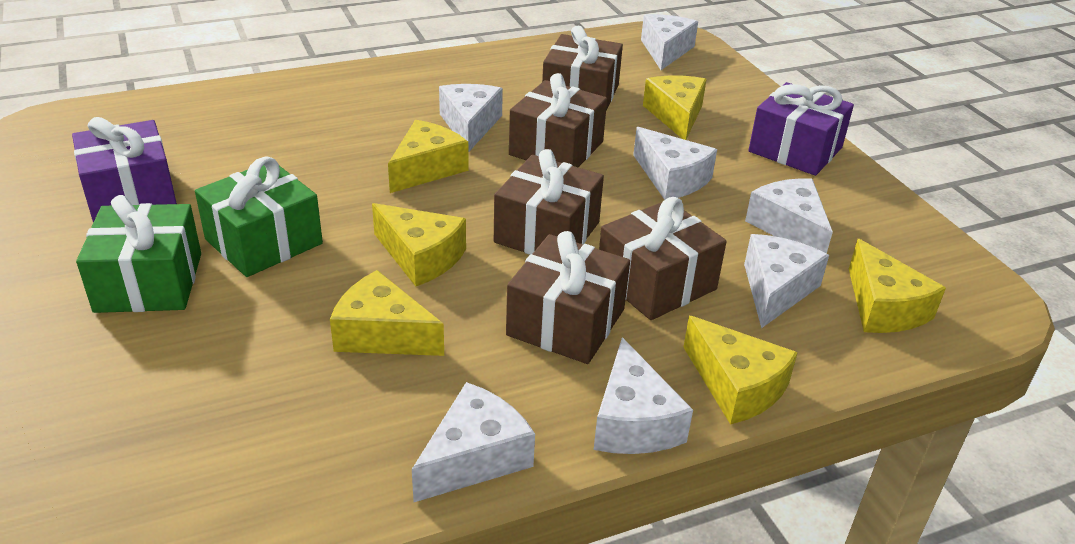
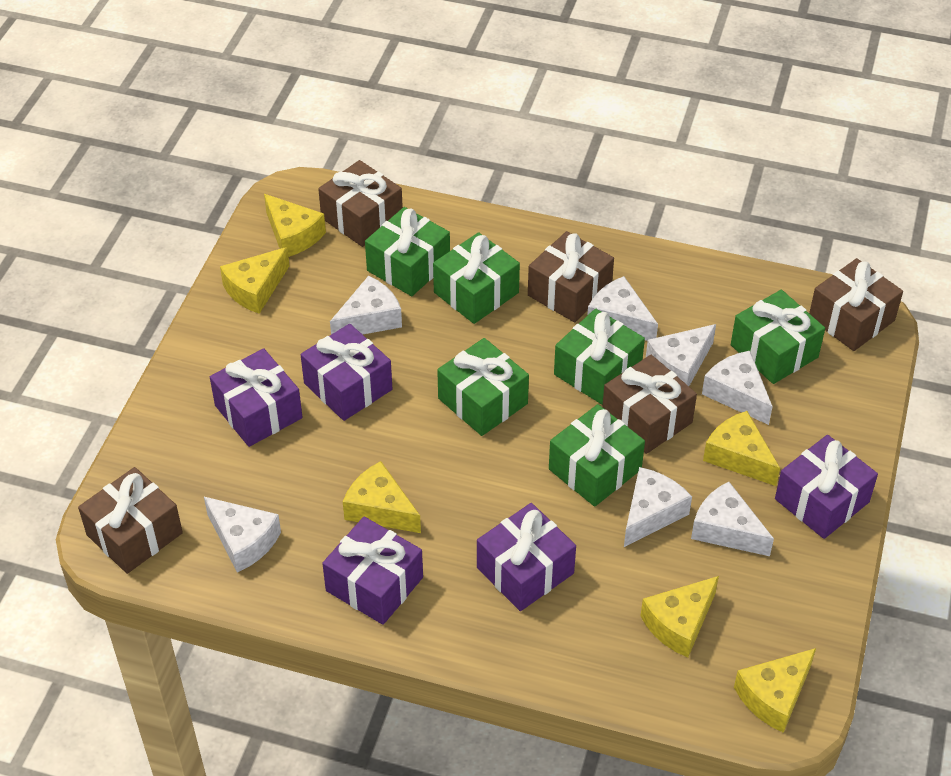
green gift: 2 -> 6
purple gift: 2 -> 5

